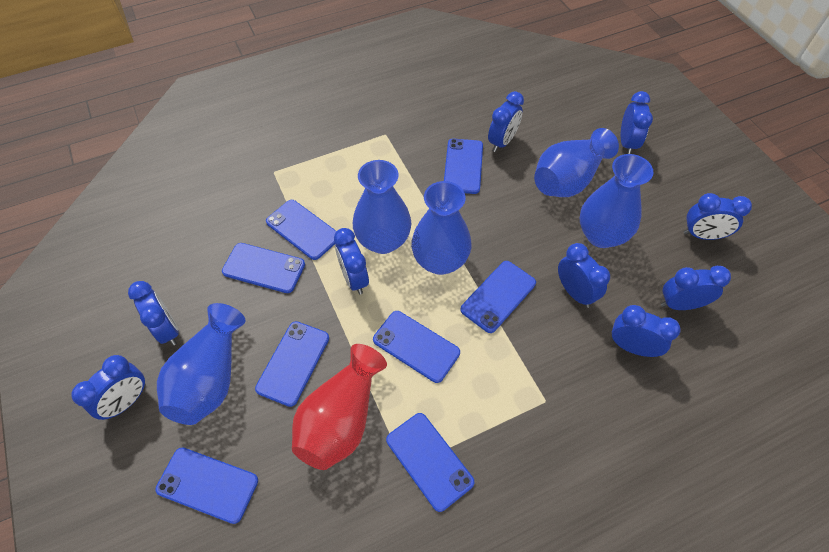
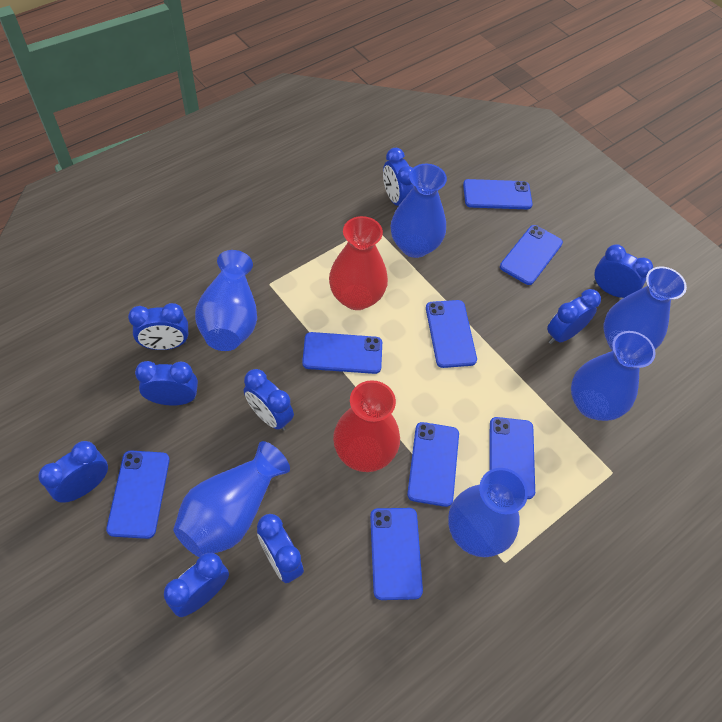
blue vase: 5 -> 6
red vase: 1 -> 2

